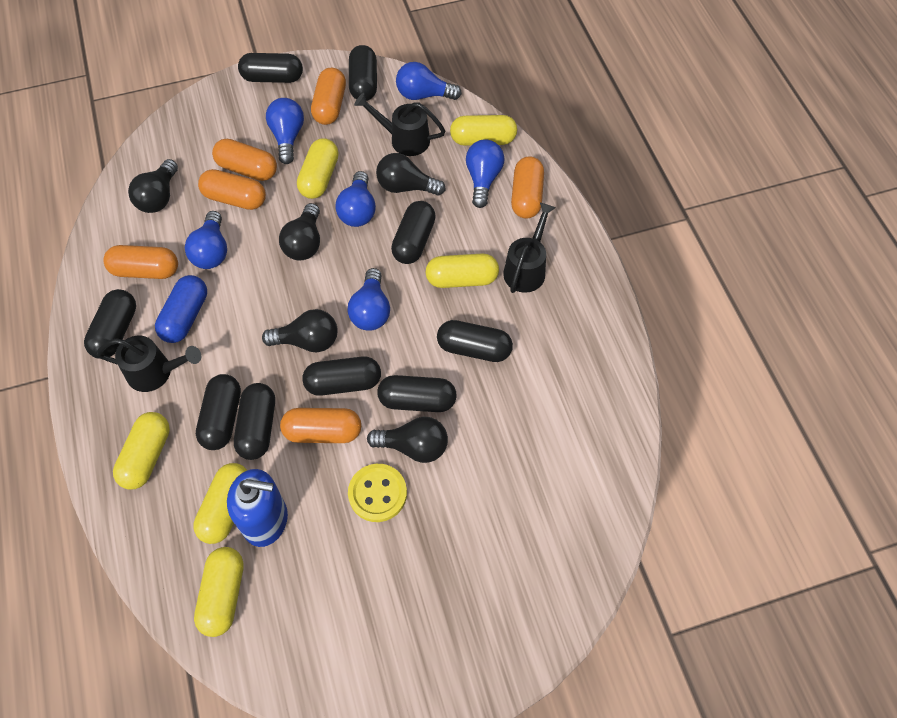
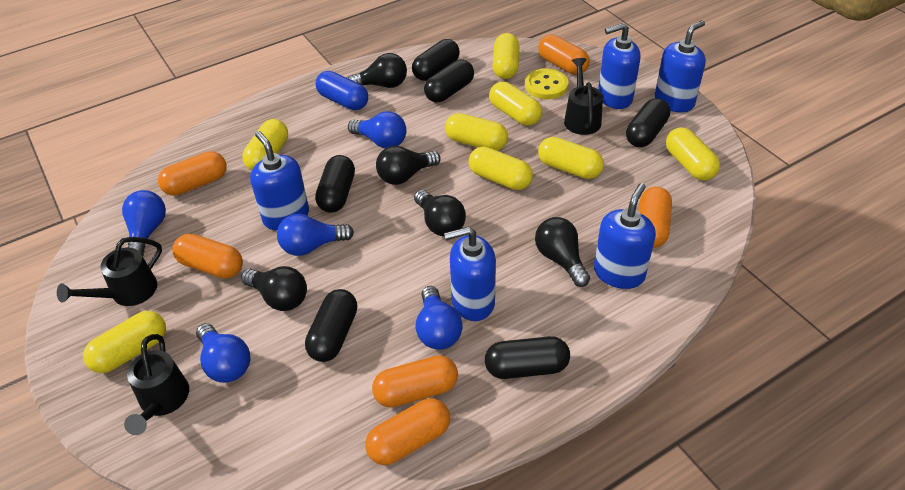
black capsule: 9 -> 6
blue light bulb: 6 -> 5
blue soap dispenser: 1 -> 5
yellow capsule: 6 -> 8

